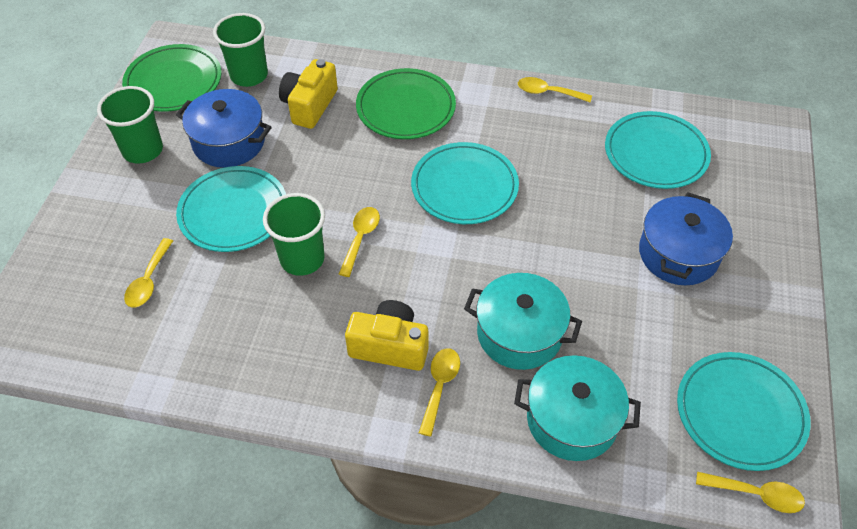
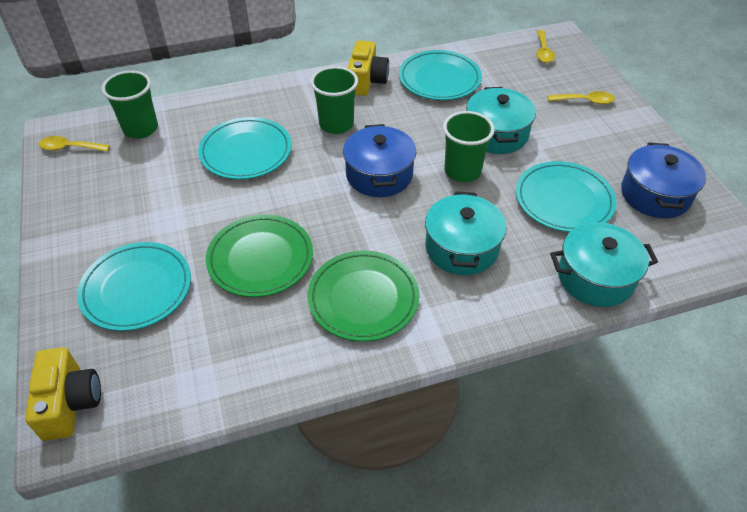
turquoise pot: 2 -> 3
yellow spoon: 5 -> 3

